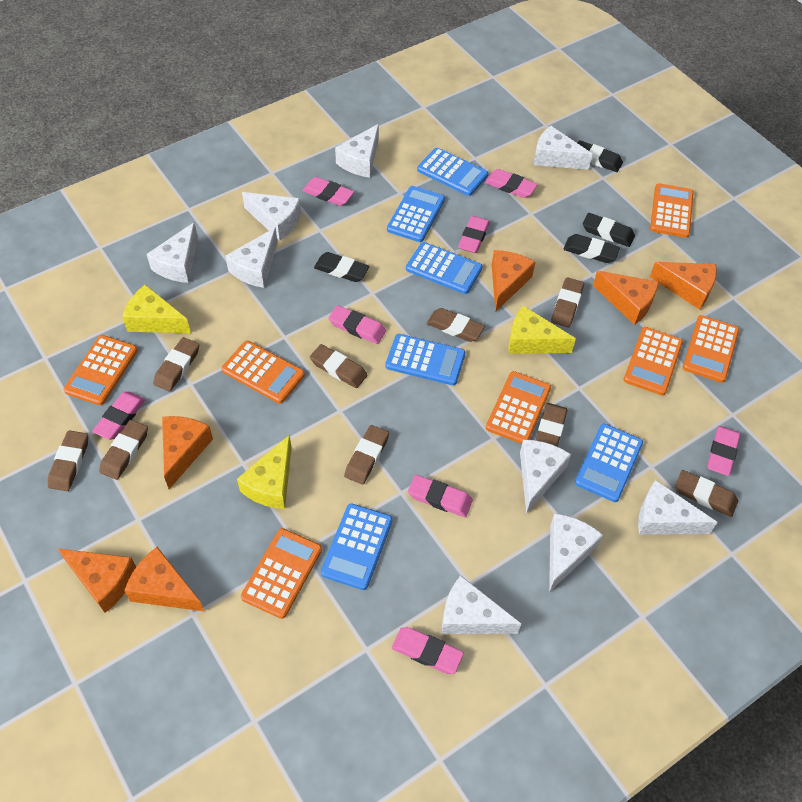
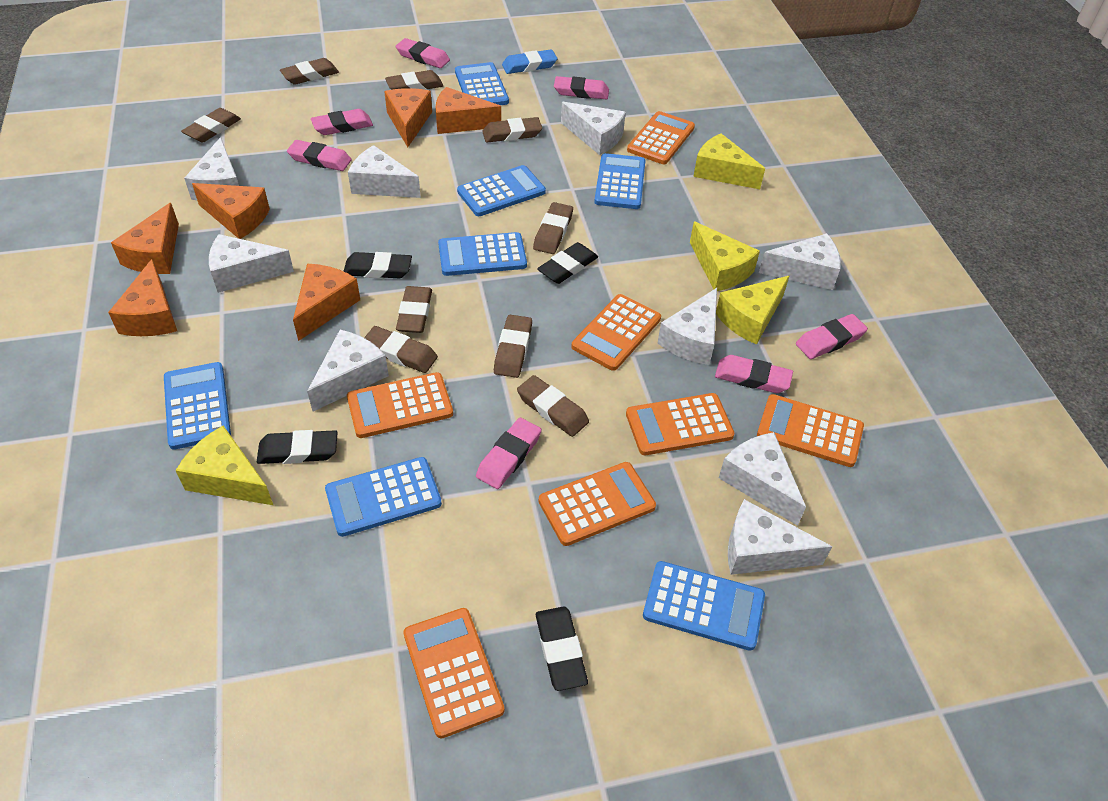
blue calculator: 6 -> 7
blue eraser: 0 -> 1
pink eraser: 8 -> 7
yellow cheese: 3 -> 4

